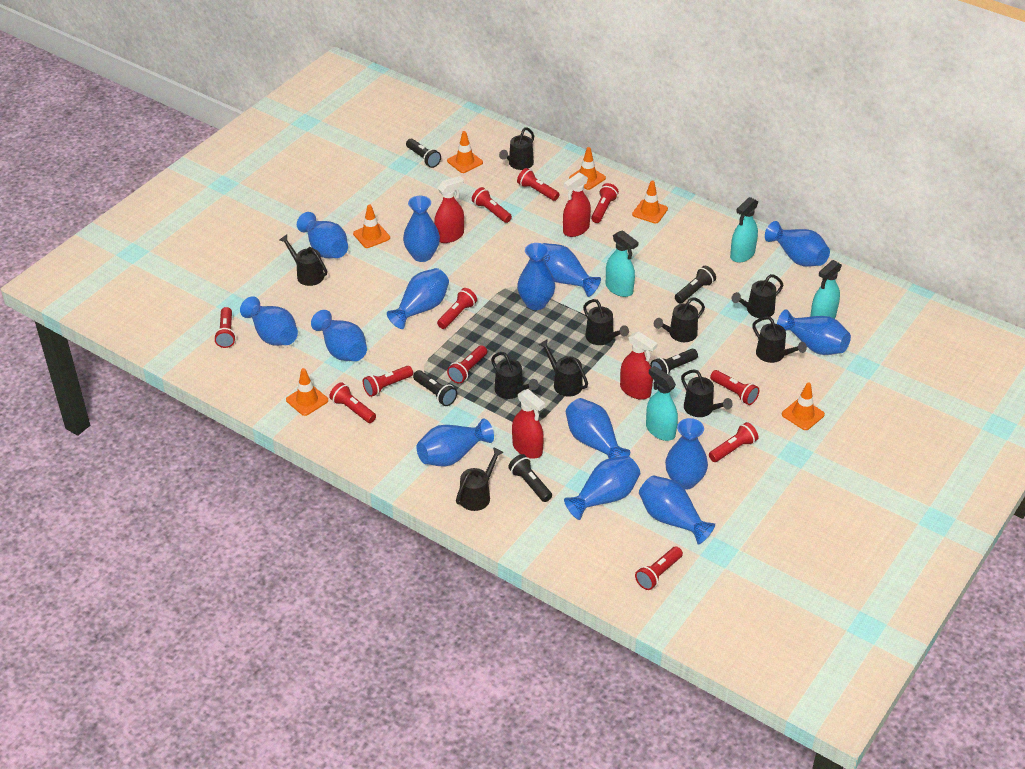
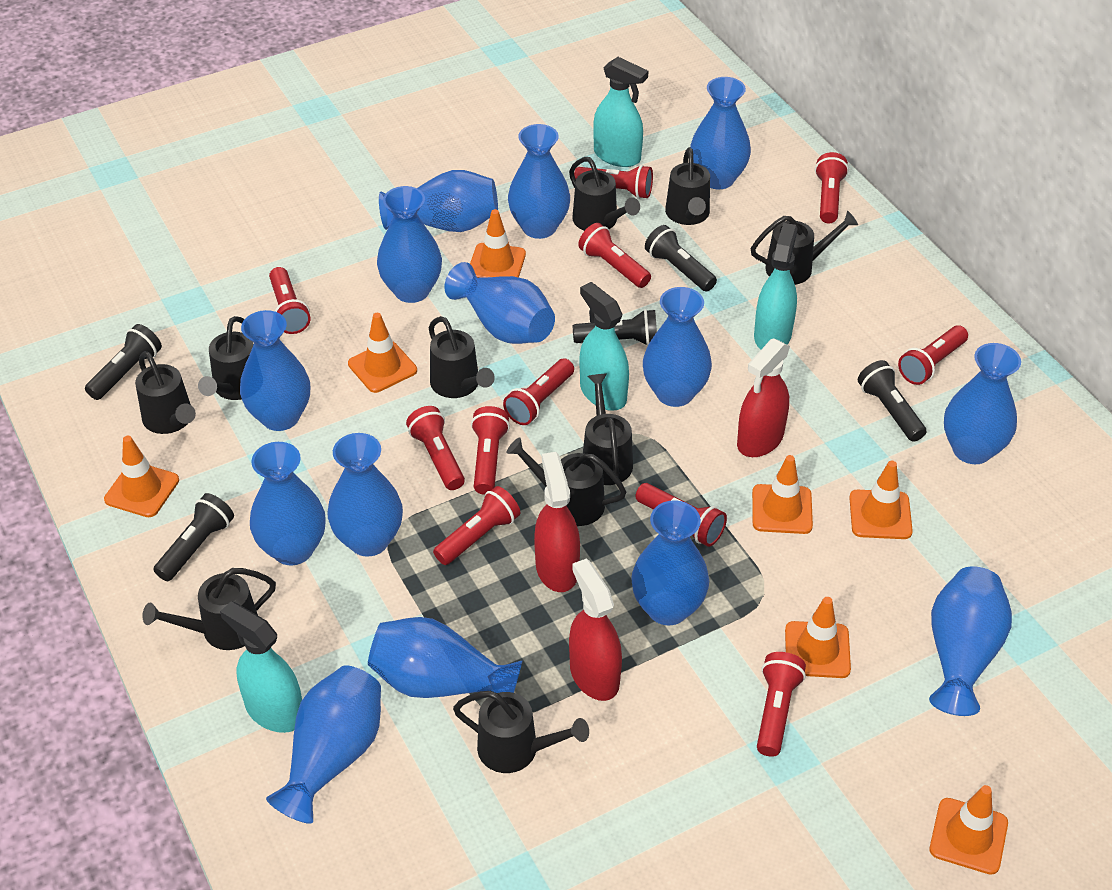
orange traffic cone: 6 -> 7
red spray bottle: 4 -> 3

